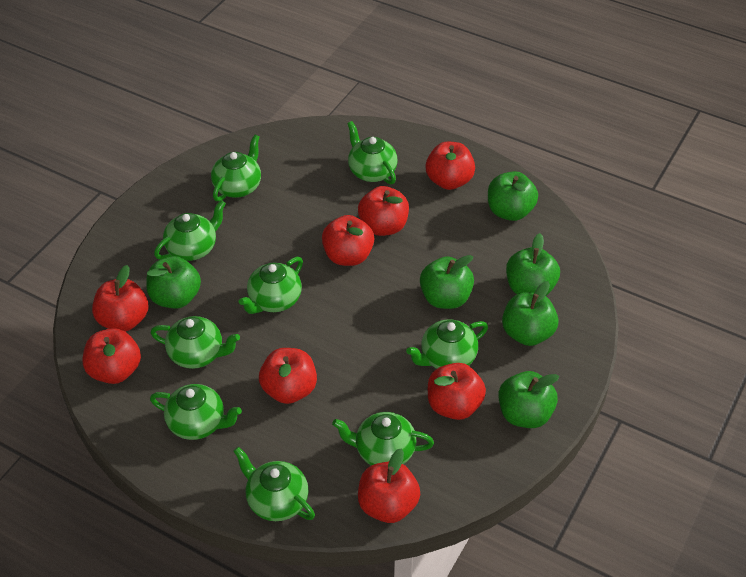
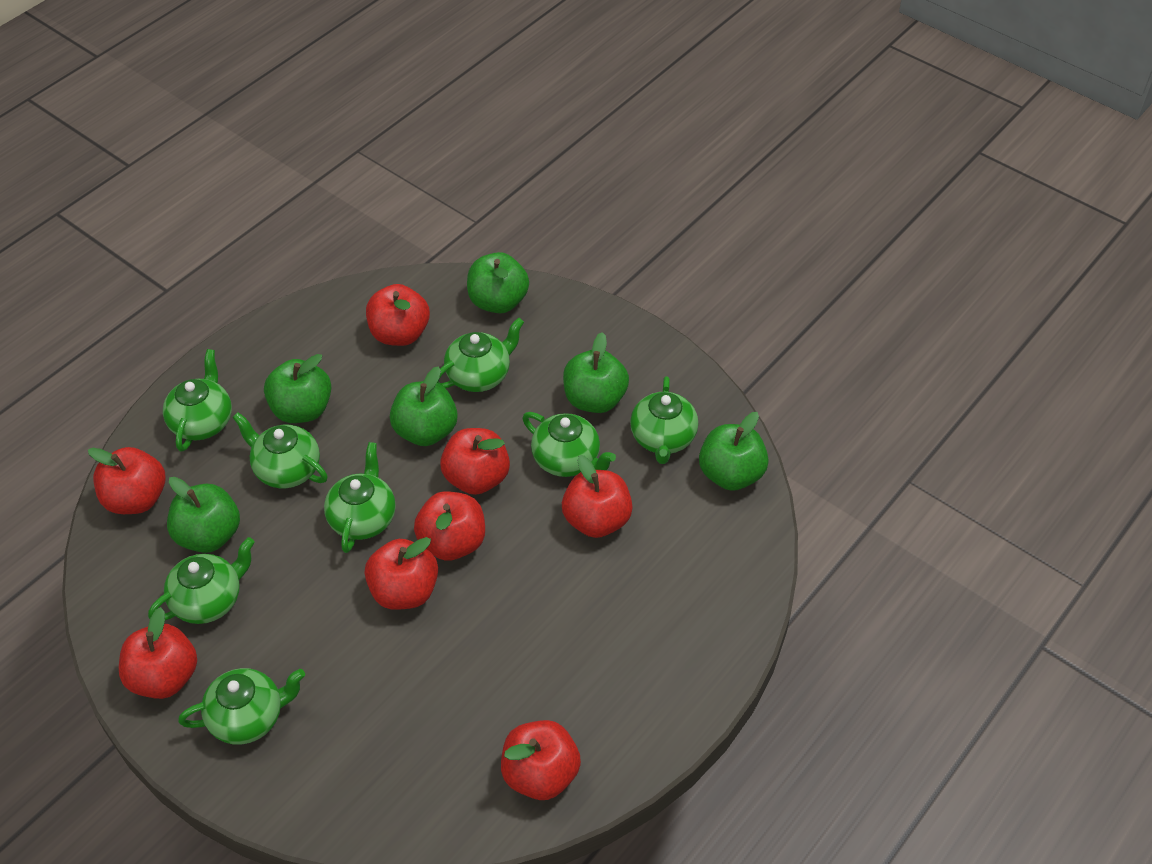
green teapot: 9 -> 8

